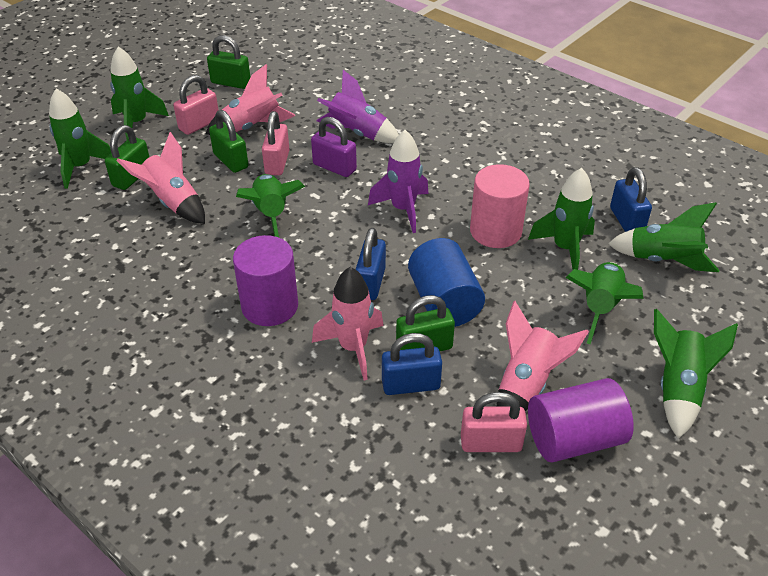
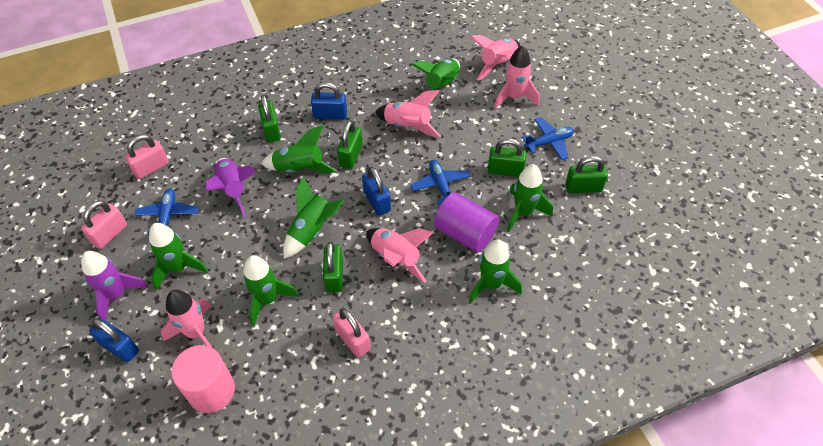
blue cylinder: 1 -> 0
blue plane: 0 -> 3
green padlock: 4 -> 5
pink rocket: 4 -> 5
purple cylinder: 2 -> 1
purple padlock: 1 -> 0

